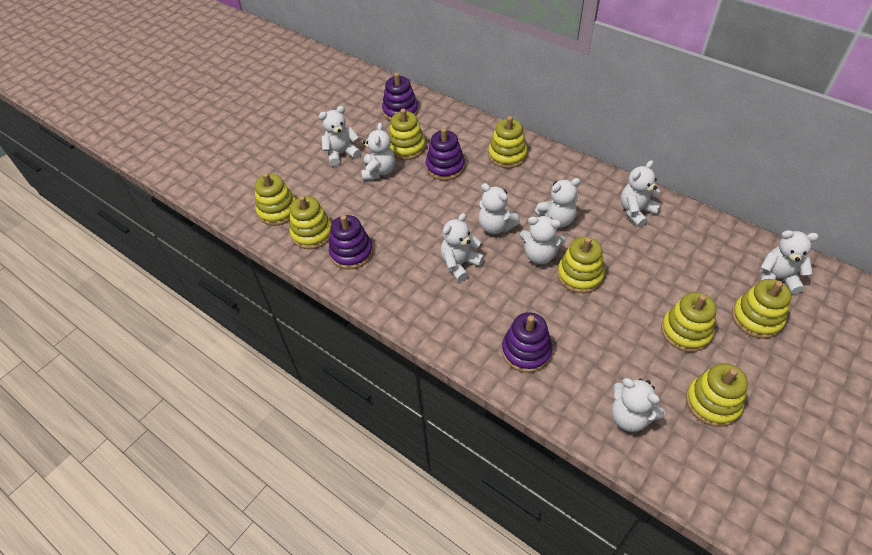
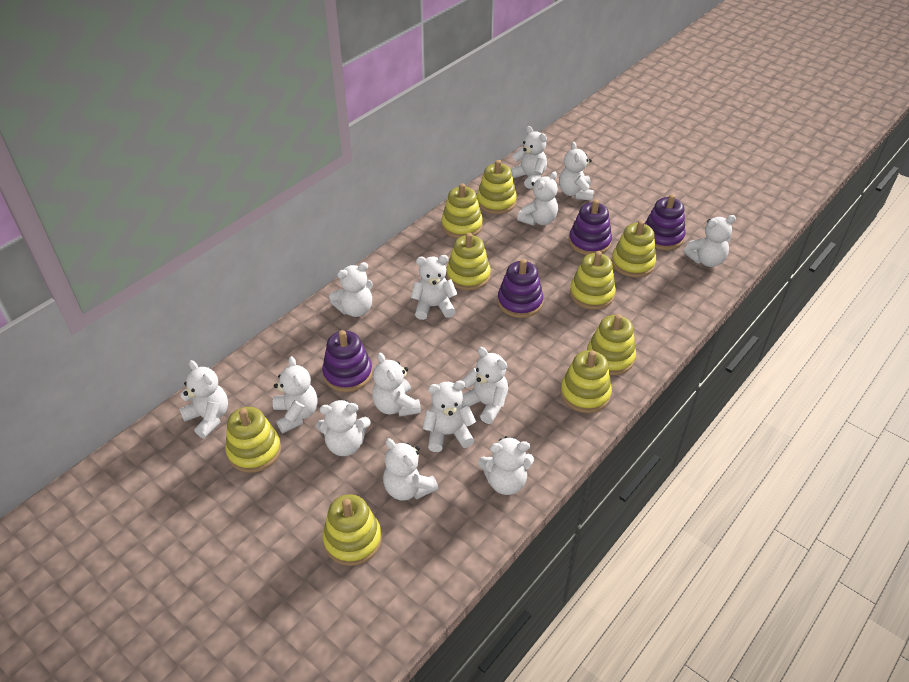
white teddy bear: 9 -> 14
yellow stacking toy: 8 -> 9

